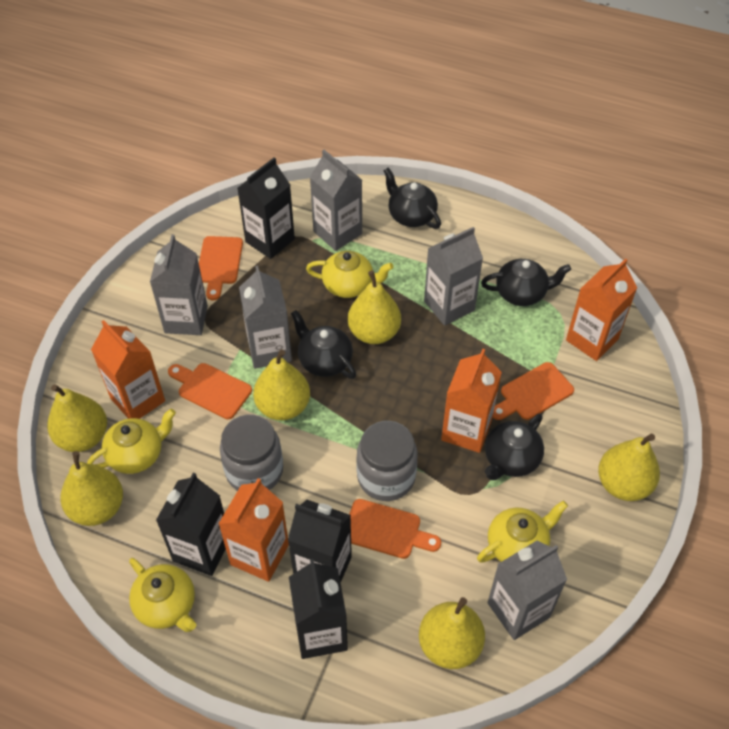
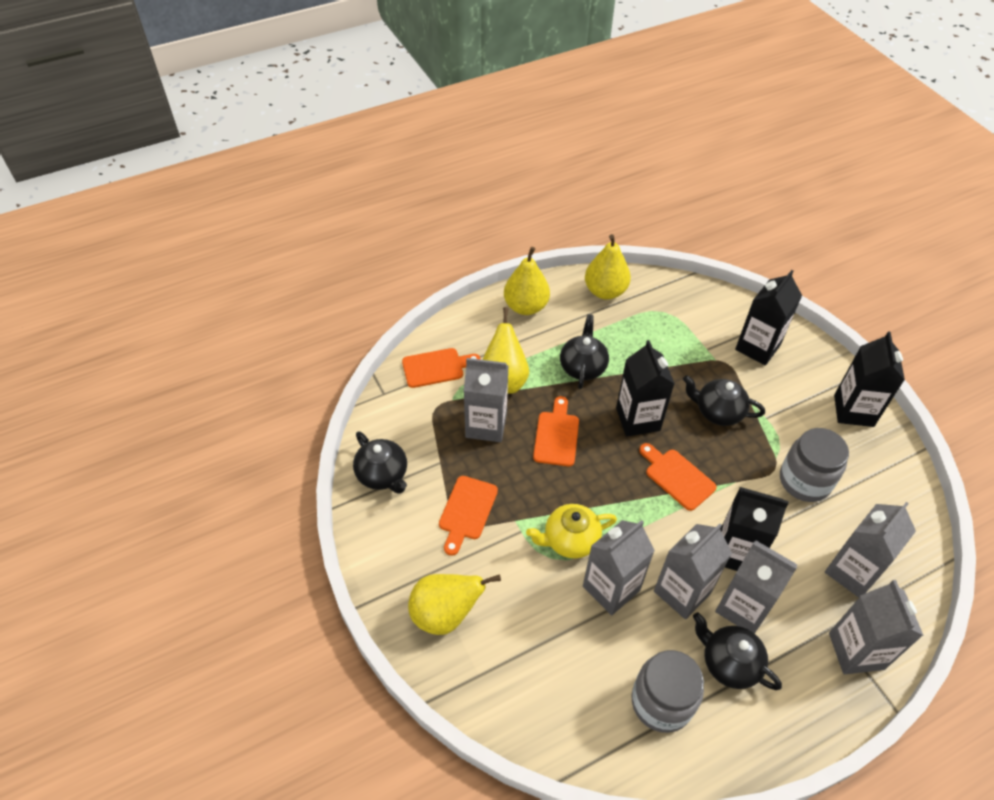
grey carton: 5 -> 6
orange carton: 4 -> 0
yellow pear: 6 -> 4
yellow teapot: 4 -> 1

